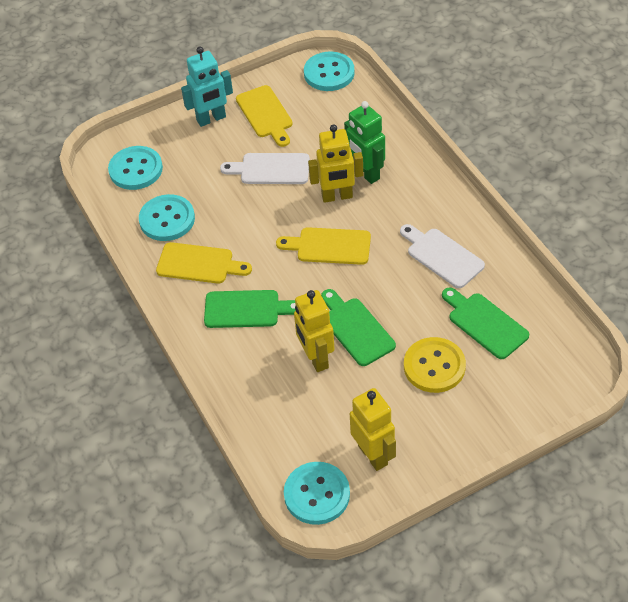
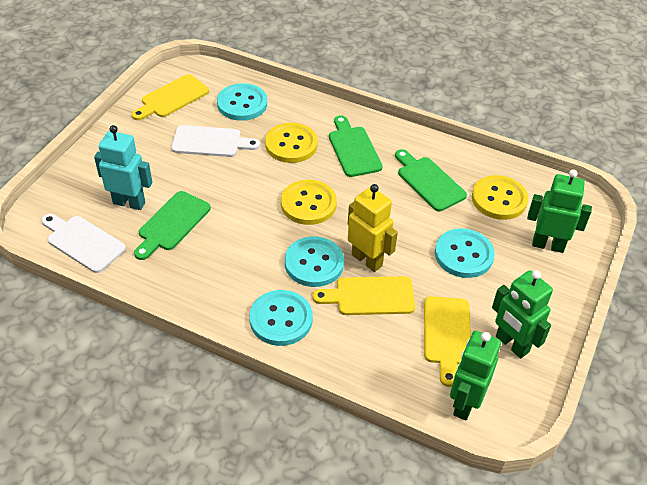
green robot: 1 -> 3
yellow button: 1 -> 3
yellow robot: 3 -> 1

